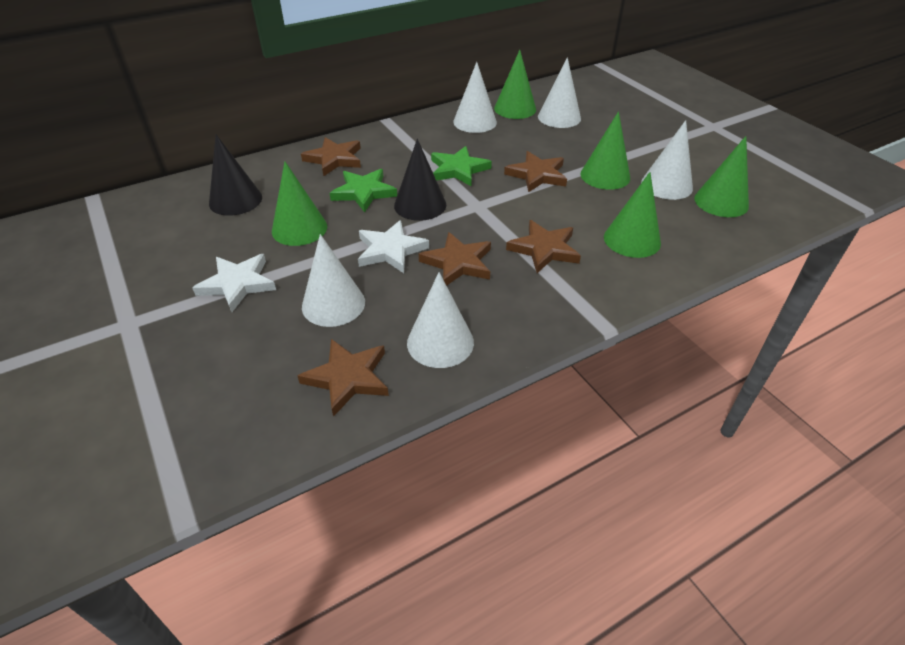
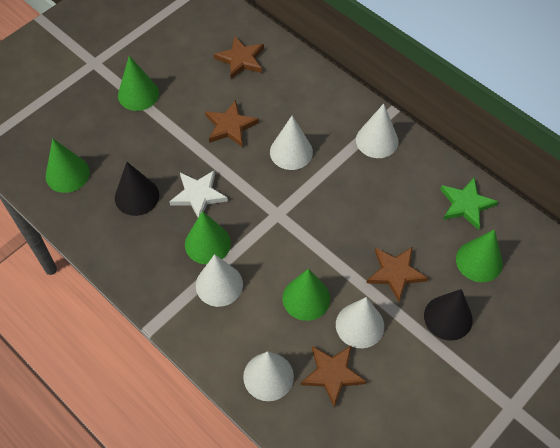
brown star: 5 -> 4
green star: 2 -> 1
white star: 2 -> 1

